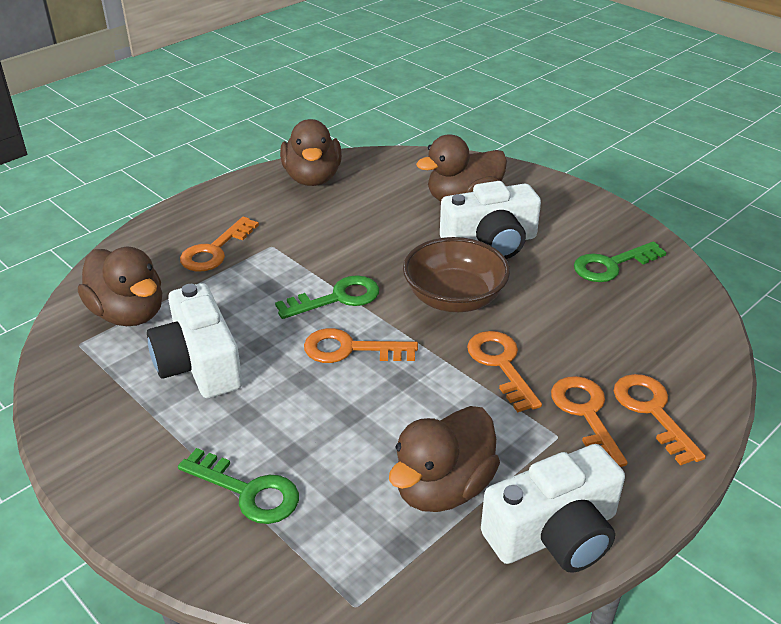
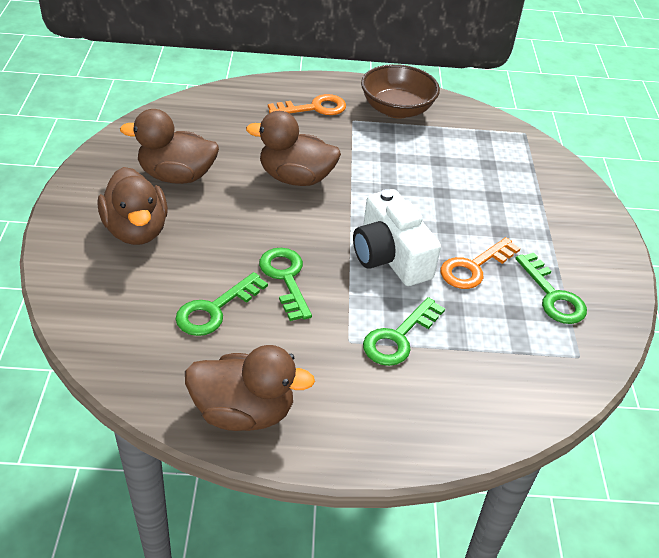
green key: 3 -> 4
orange key: 5 -> 2
white camera: 3 -> 1

